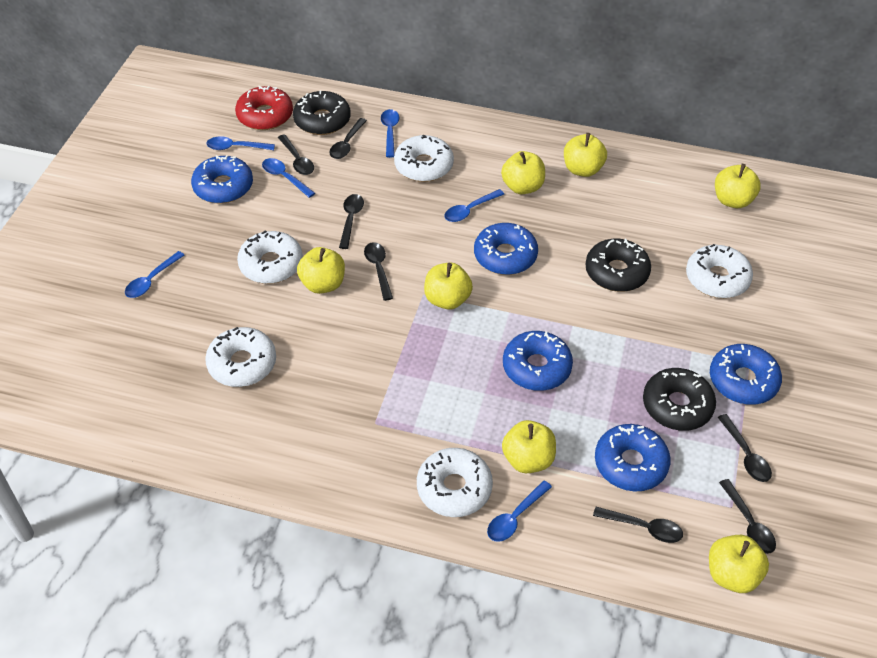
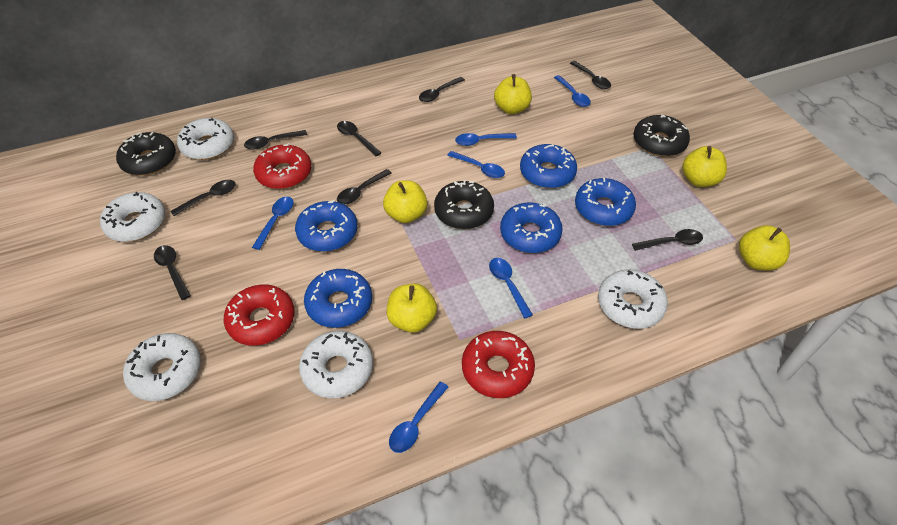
black spoon: 7 -> 8
red donut: 1 -> 3
yellow apple: 7 -> 5

